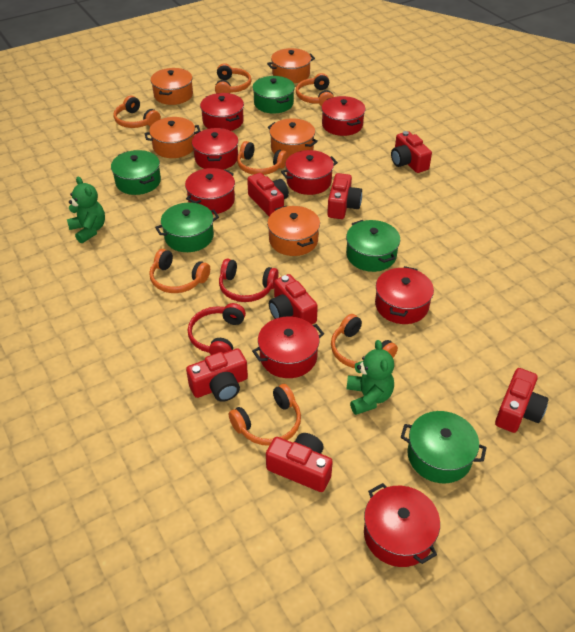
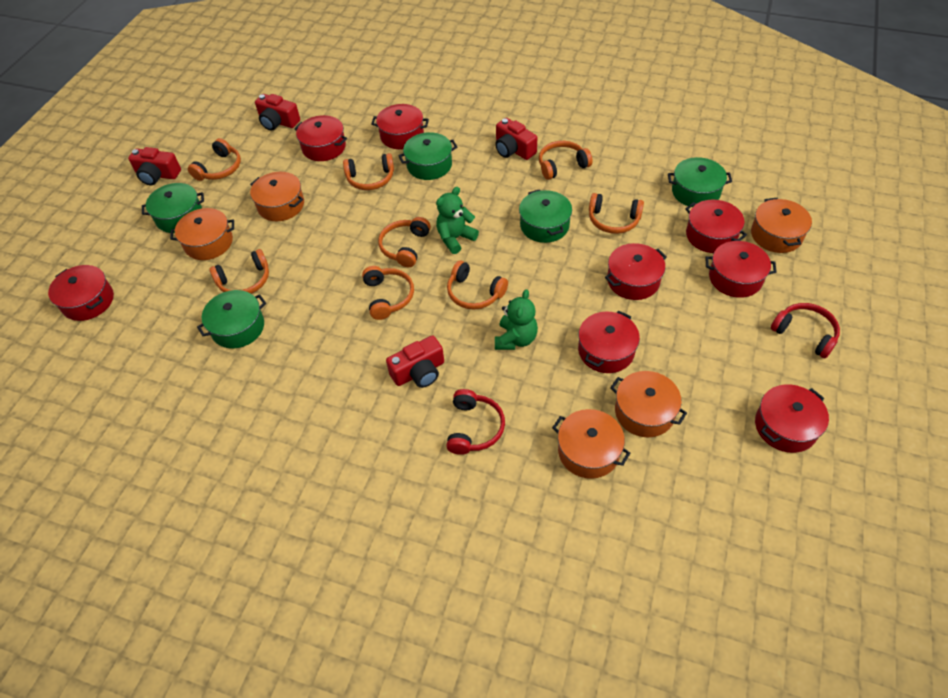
orange headphones: 7 -> 8
red camera: 7 -> 4

